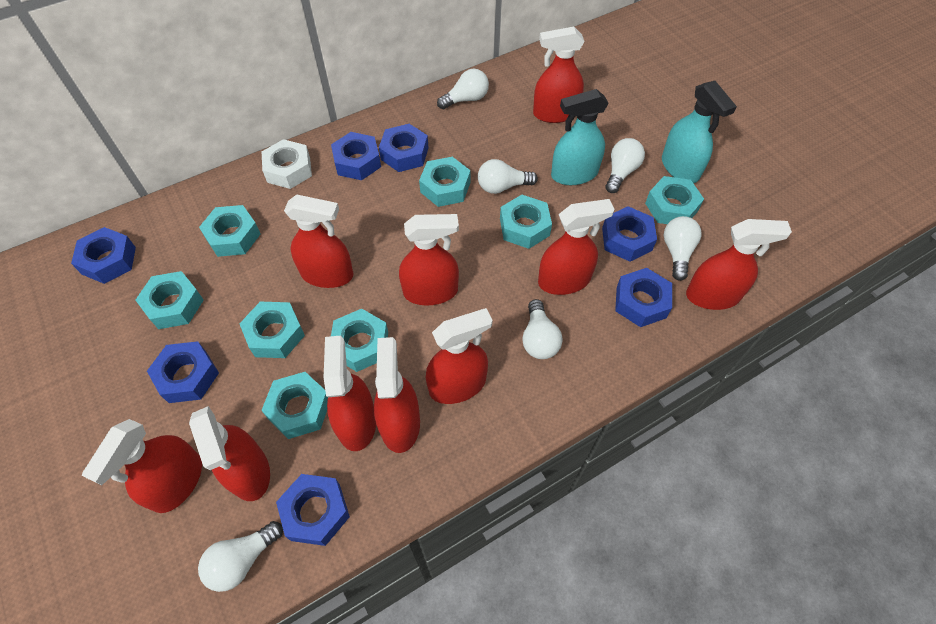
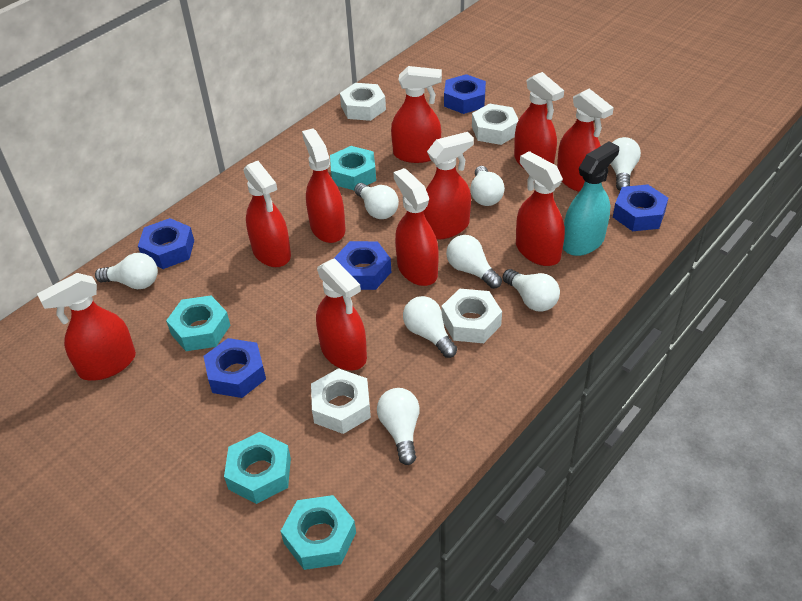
blue nut: 7 -> 5
turquoise nut: 8 -> 4
turquoise spray bottle: 2 -> 1
white light bulb: 6 -> 8
white nut: 1 -> 4

